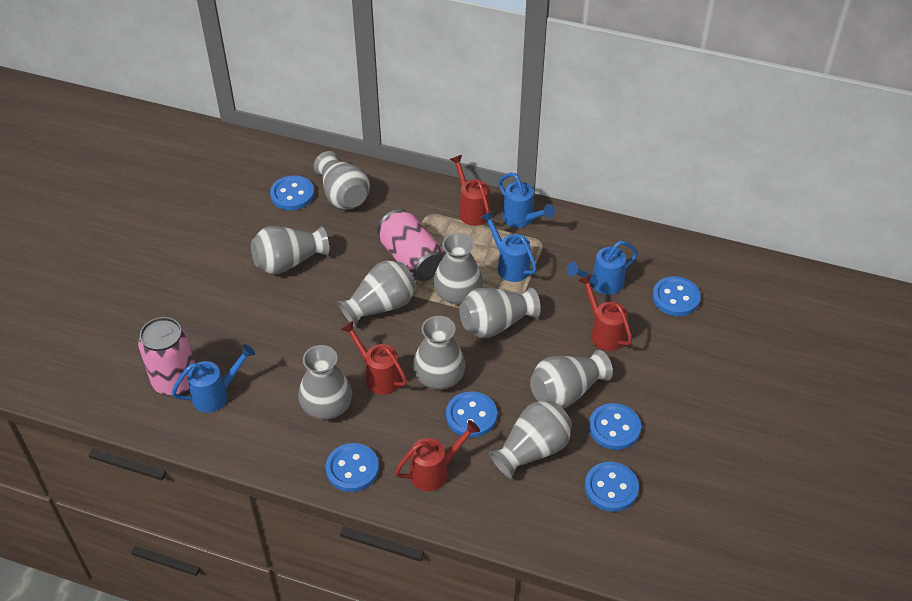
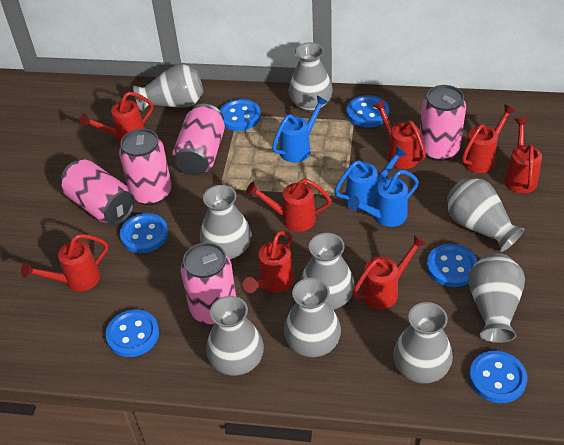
blue watering can: 4 -> 3
pink can: 2 -> 5
red watering can: 4 -> 8

